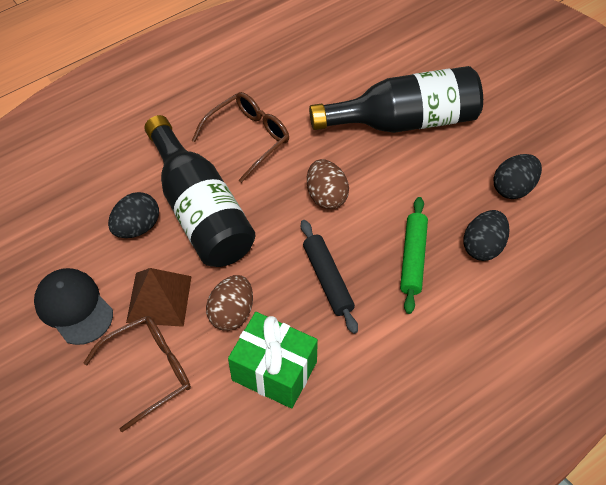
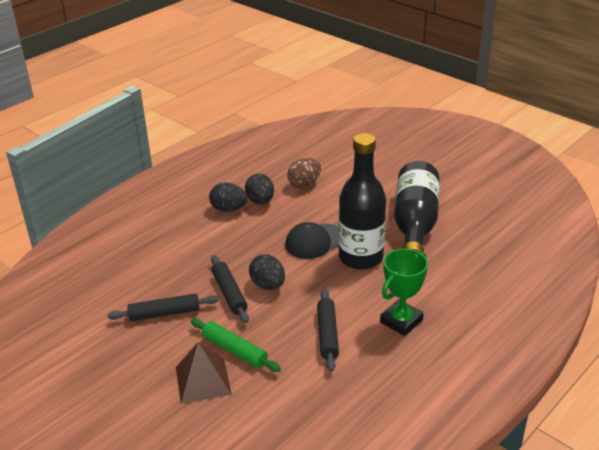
black rolling pin: 1 -> 3
brown egg: 2 -> 1
brown glasses: 2 -> 0
green gift: 1 -> 0
green trophy: 0 -> 1

